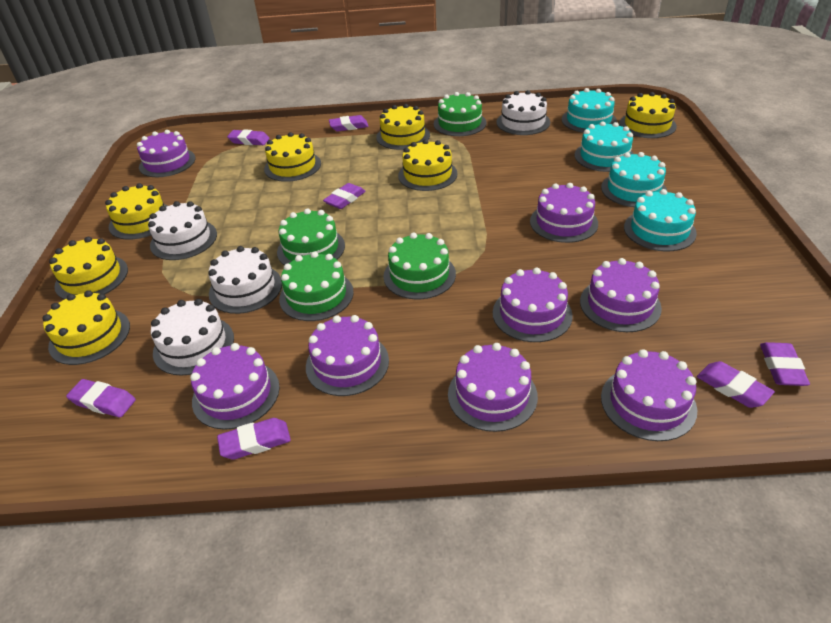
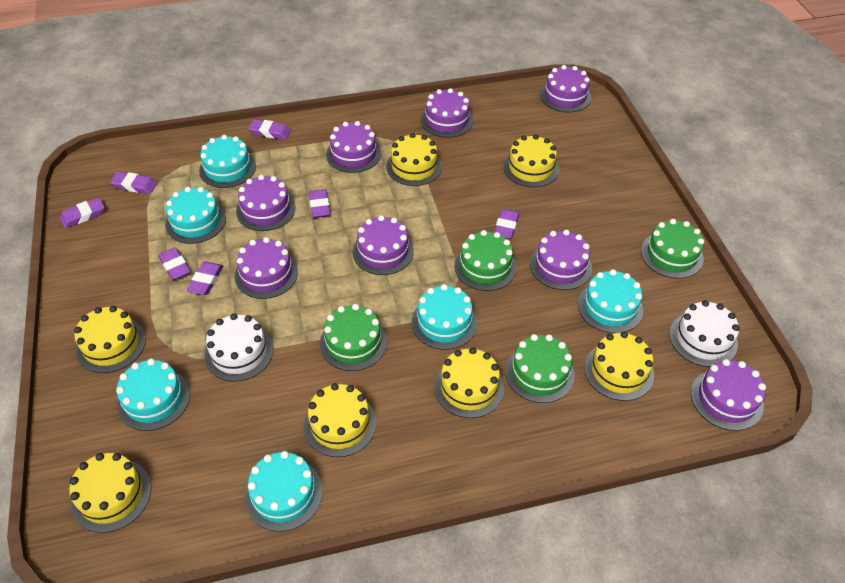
turquoise cake: 4 -> 6
white cake: 4 -> 2

